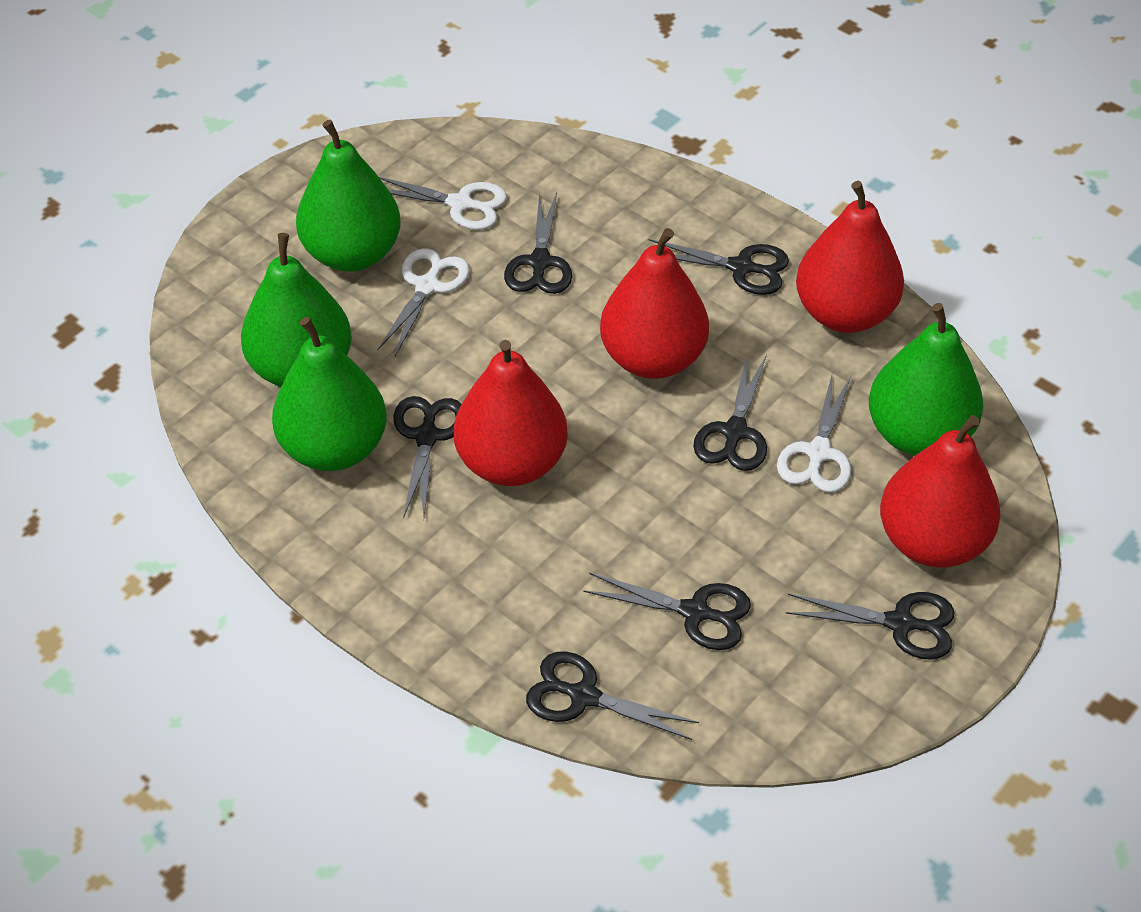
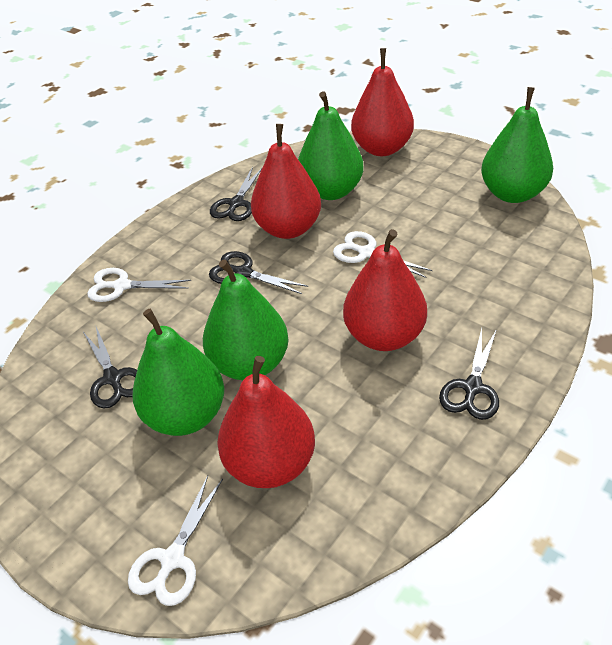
black scissors: 7 -> 4

